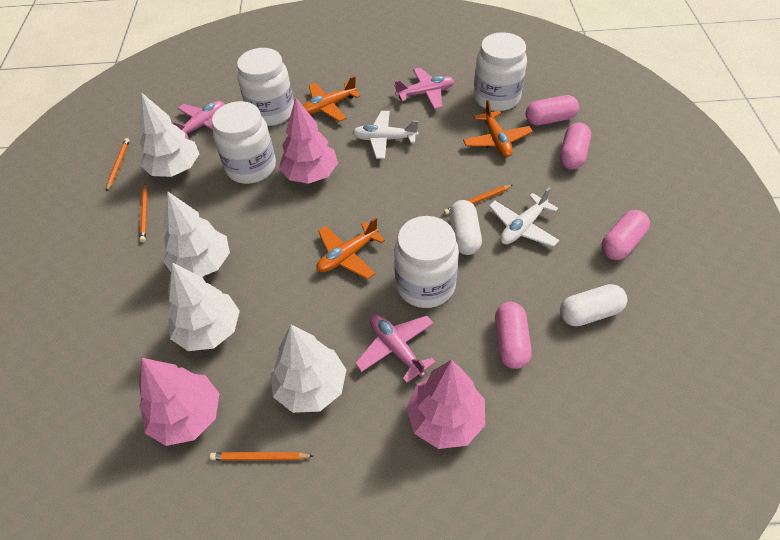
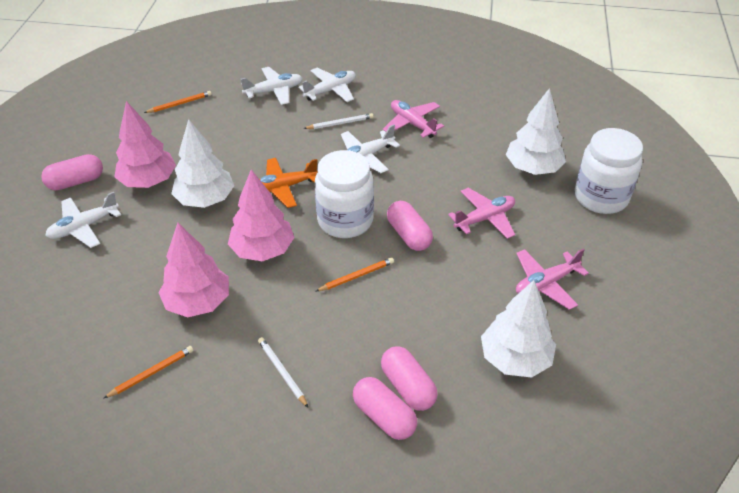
orange pencil: 4 -> 3
orange plane: 3 -> 1
white capsule: 2 -> 0
white jar: 4 -> 2
white pencil: 0 -> 2
white plane: 2 -> 4
white tree: 4 -> 3

